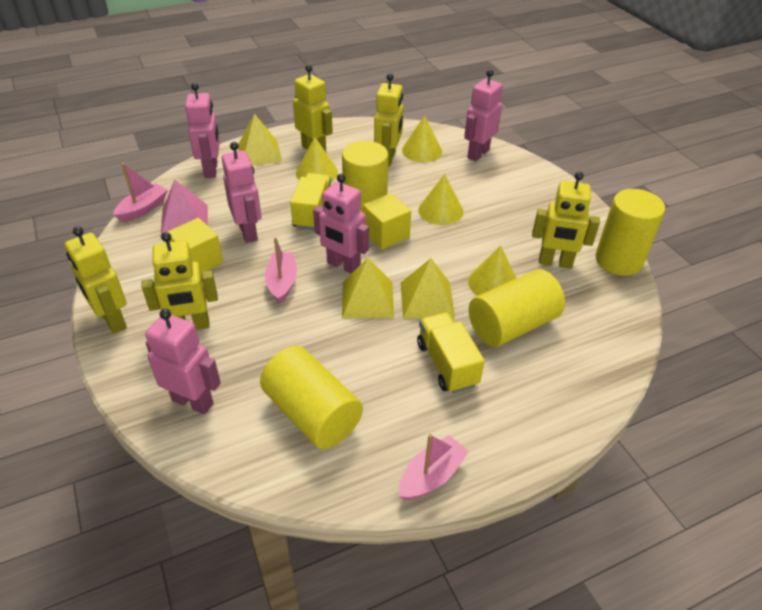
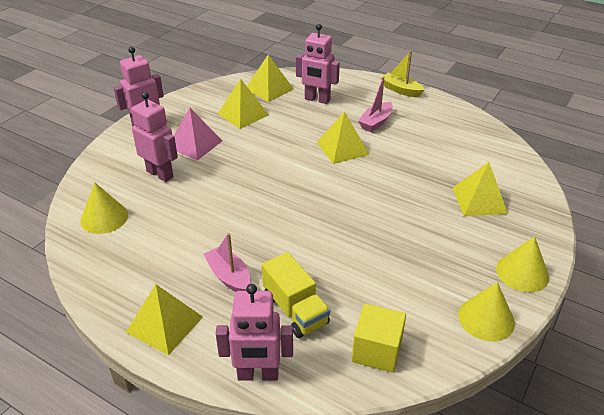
pink boat: 3 -> 2
pink robot: 5 -> 4
yellow boat: 0 -> 1
yellow cone: 4 -> 3
yellow cube: 2 -> 1
yellow cylinder: 4 -> 0
yellow pyramid: 3 -> 5
yellow robot: 5 -> 0
yellow truck: 2 -> 1

